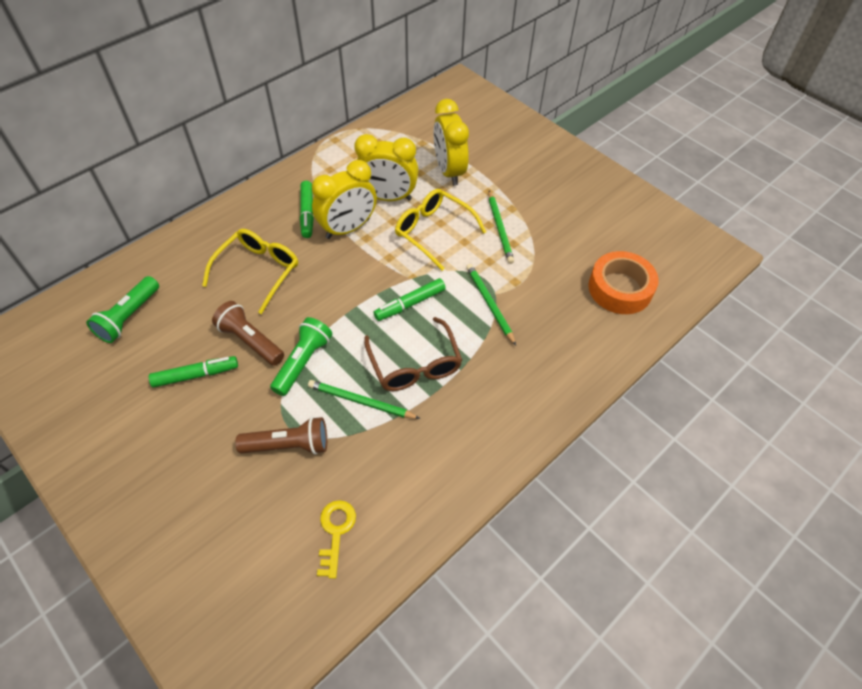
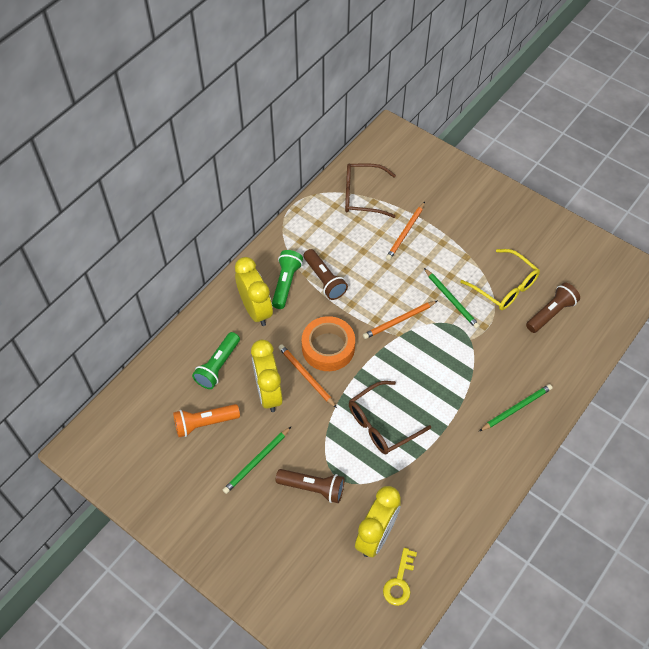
brown flashlight: 2 -> 3
brown glasses: 1 -> 2
green marker: 3 -> 0
orange flashlight: 0 -> 1
orange pencil: 0 -> 3
yellow glasses: 2 -> 1

